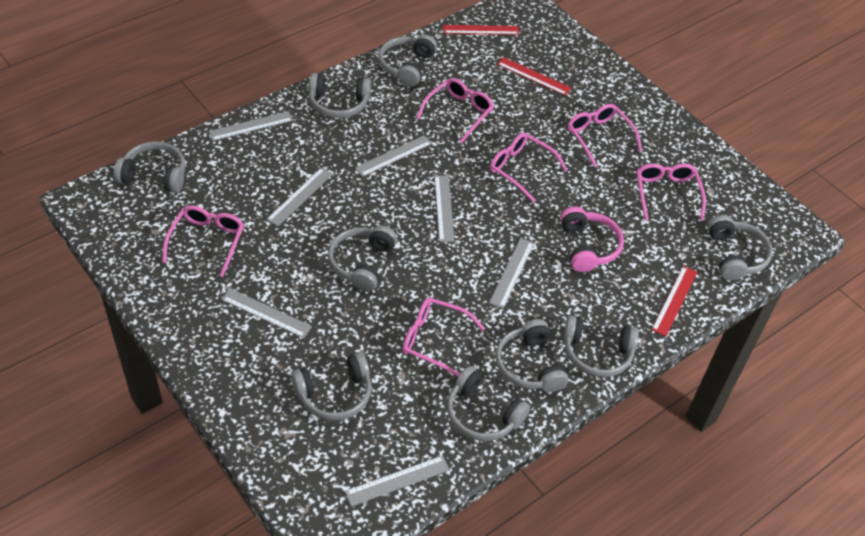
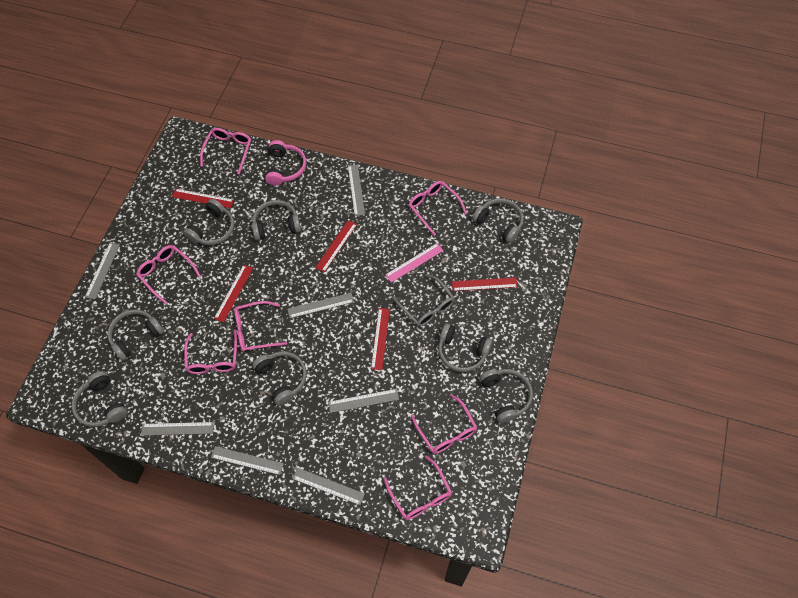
grey glasses: 0 -> 1
grey headphones: 9 -> 8
pink glasses: 6 -> 7
pink ruler: 0 -> 1
red ruler: 3 -> 5

